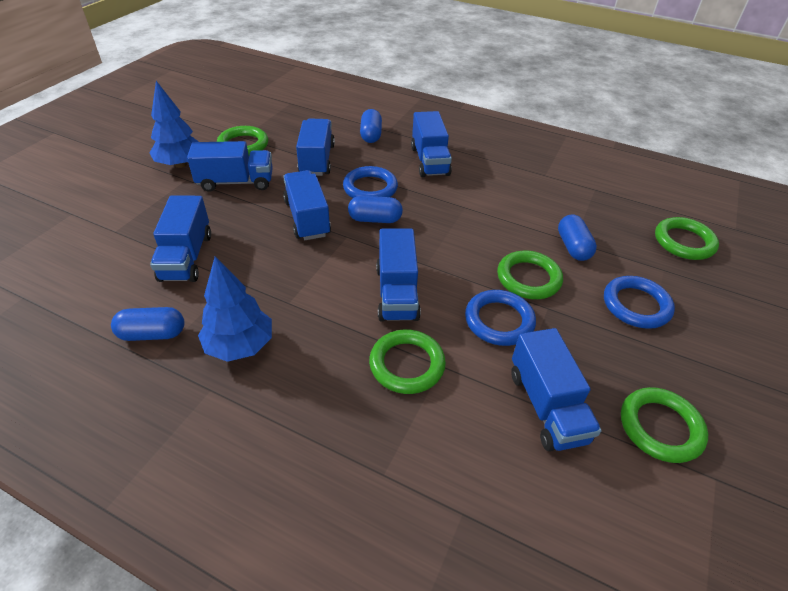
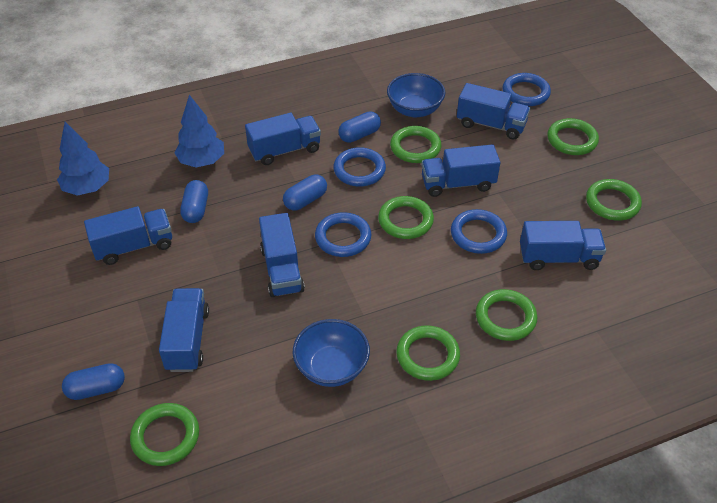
blue bowl: 0 -> 2
blue ring: 3 -> 4
green ring: 5 -> 7

